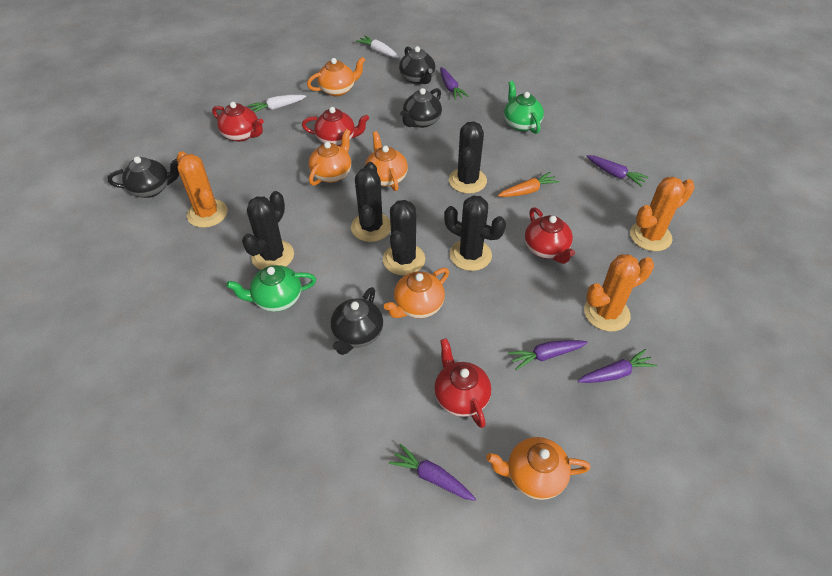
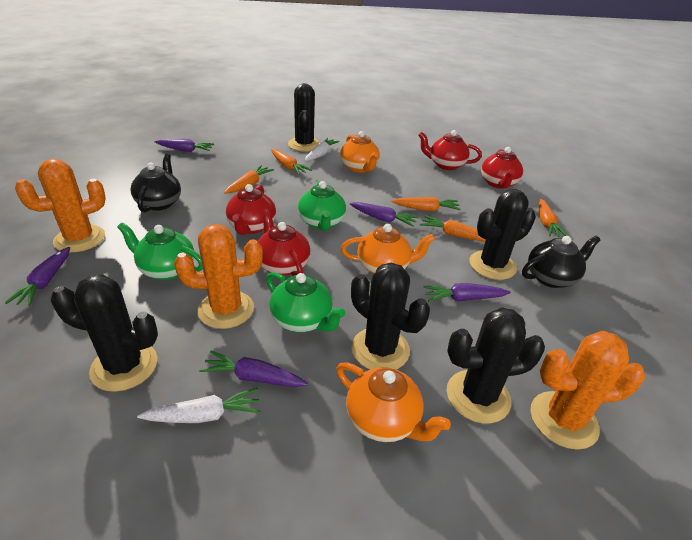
black teapot: 4 -> 2
green teapot: 2 -> 3
orange carrot: 1 -> 5
orange teapot: 5 -> 3

